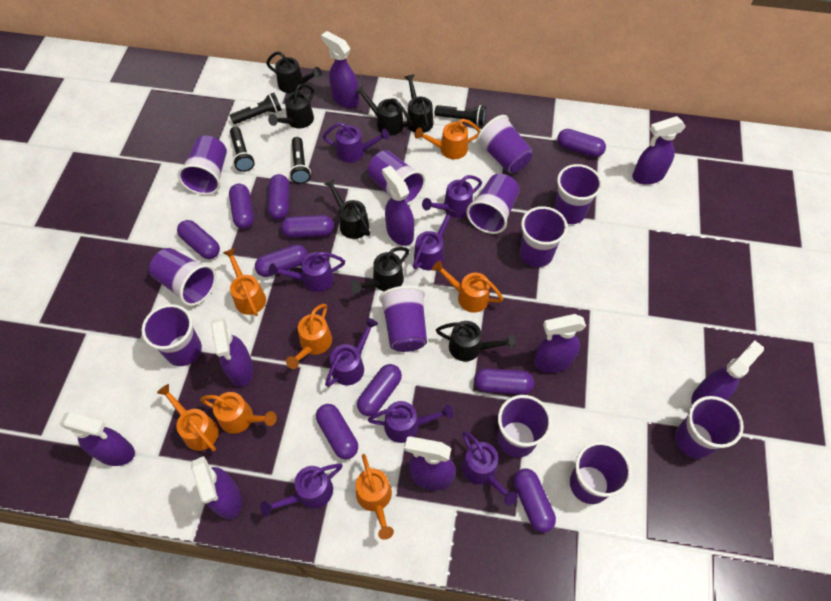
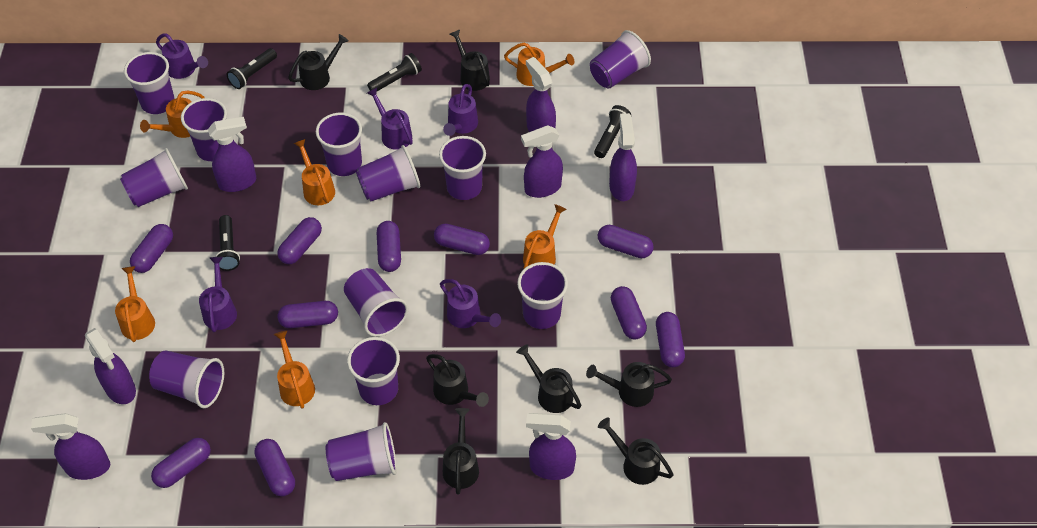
orange watering can: 7 -> 6
purple spray bottle: 9 -> 7
purple watering can: 8 -> 5

